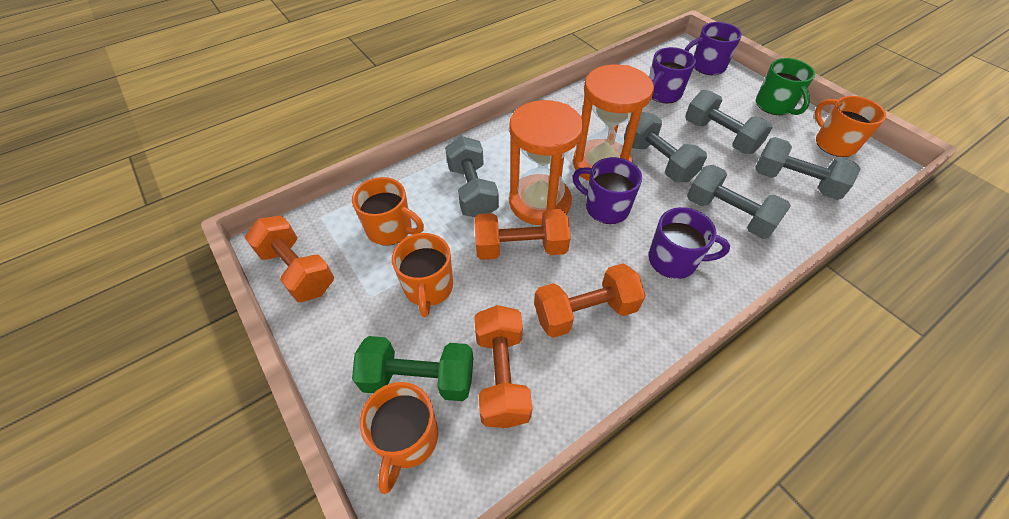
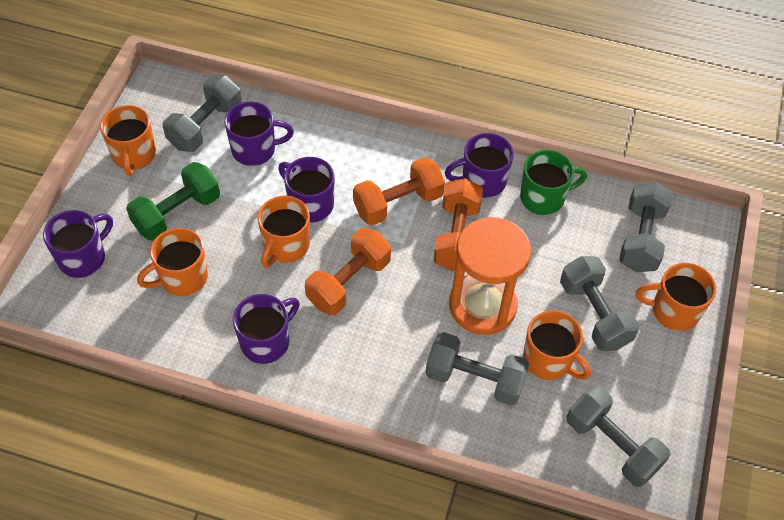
orange dumbbell: 4 -> 3
orange hourglass: 2 -> 1
orange mug: 4 -> 5
purple mug: 4 -> 5

